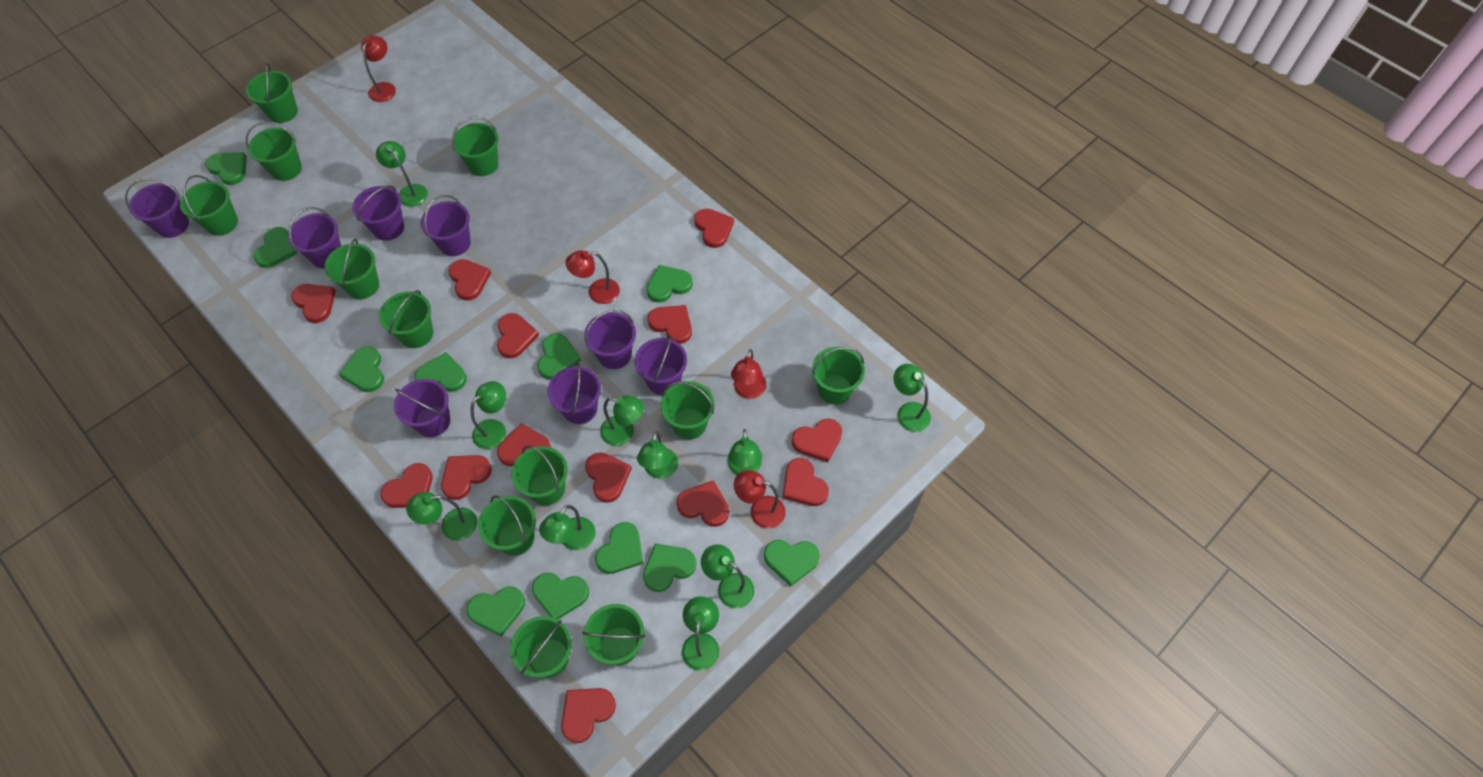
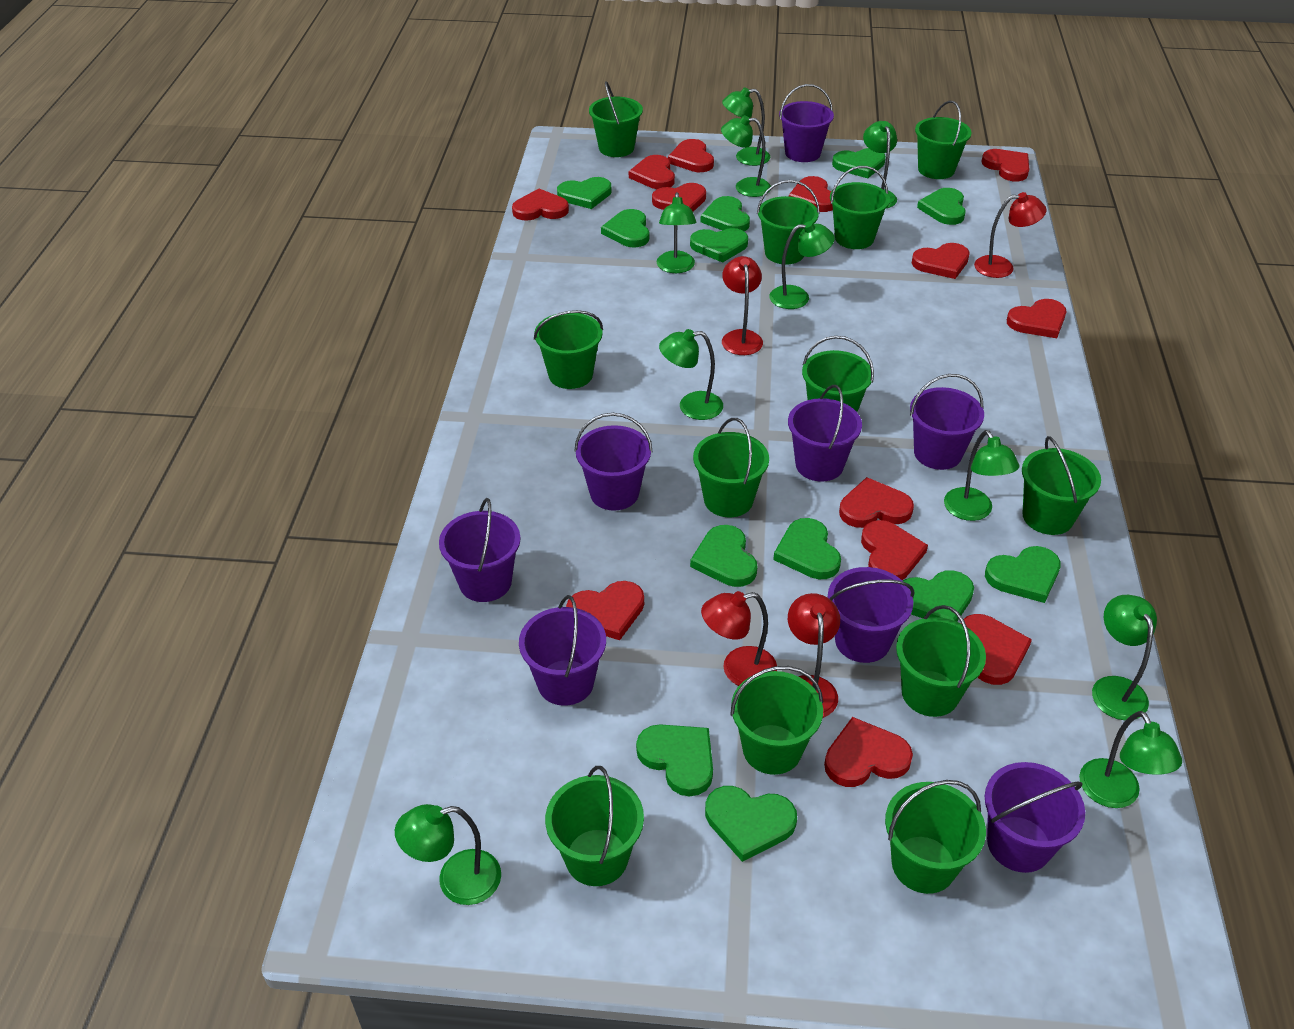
green heart: 11 -> 12

